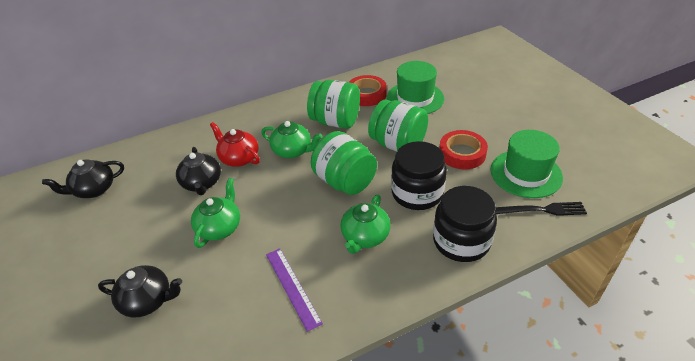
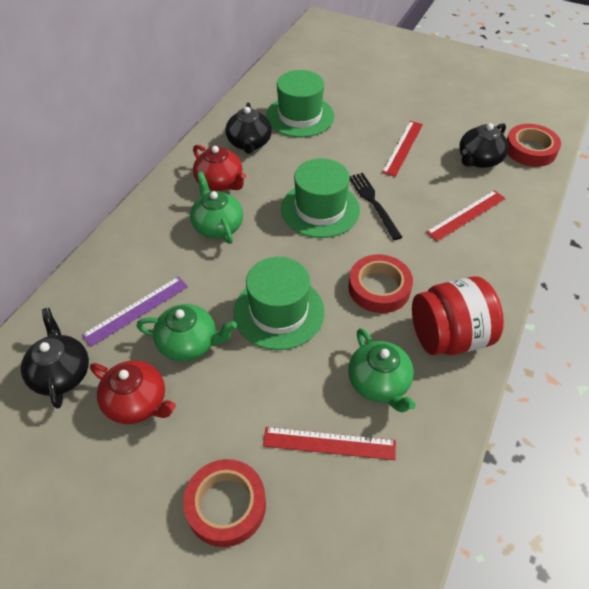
black jar: 2 -> 0
green hat: 2 -> 3
green jar: 3 -> 0
red jar: 0 -> 1
red ruler: 0 -> 3
red tape: 2 -> 3
red teapot: 1 -> 2

